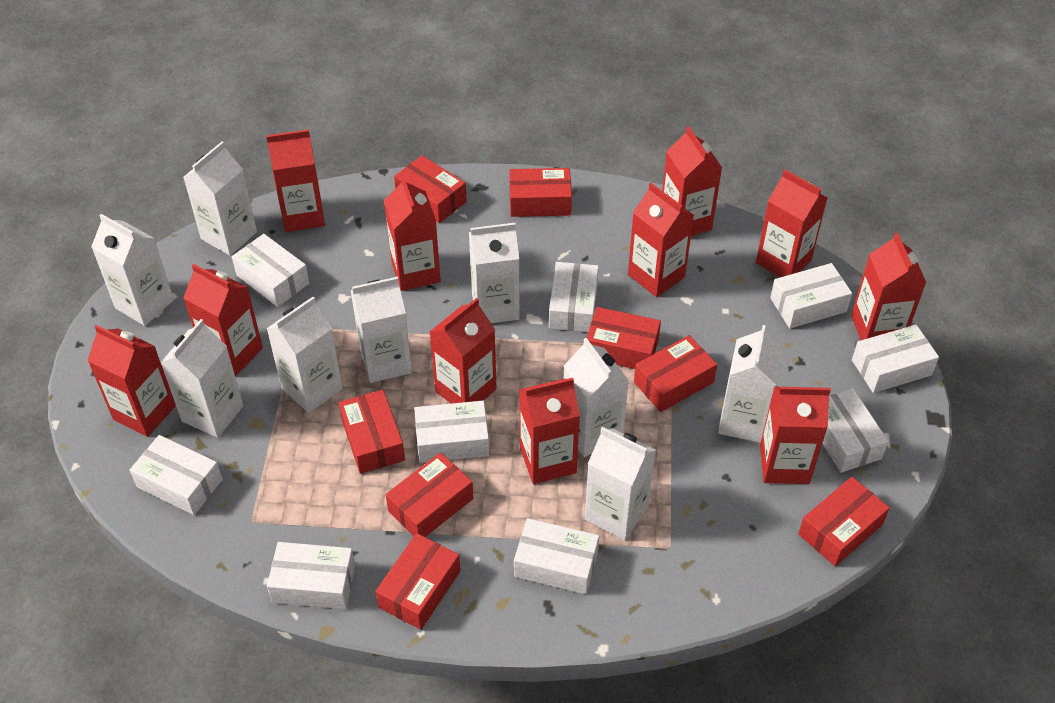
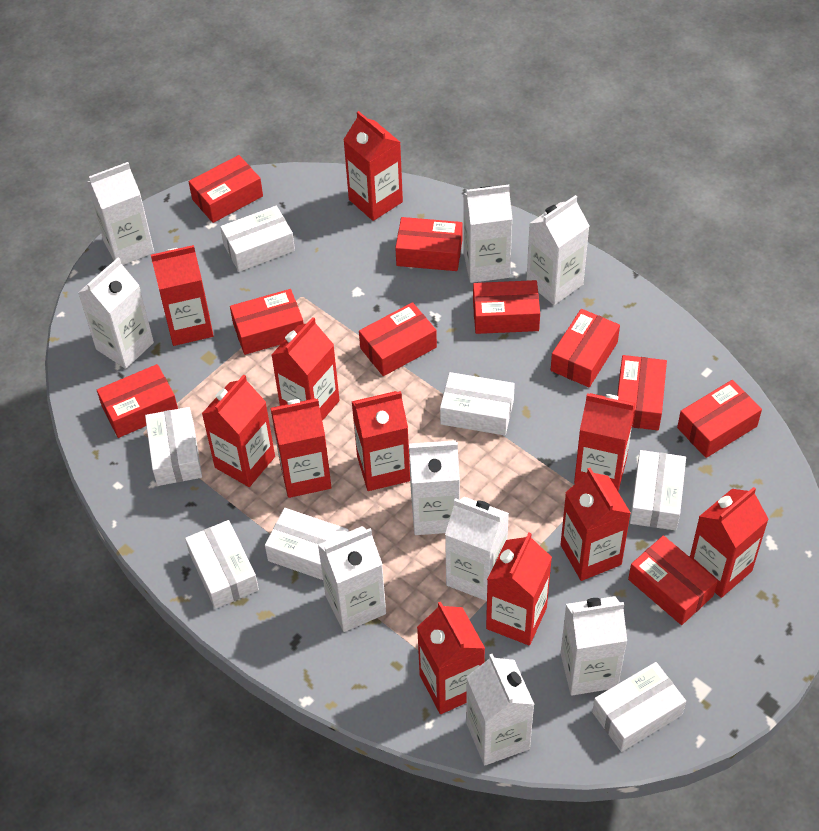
red box: 8 -> 10
white box: 9 -> 7

